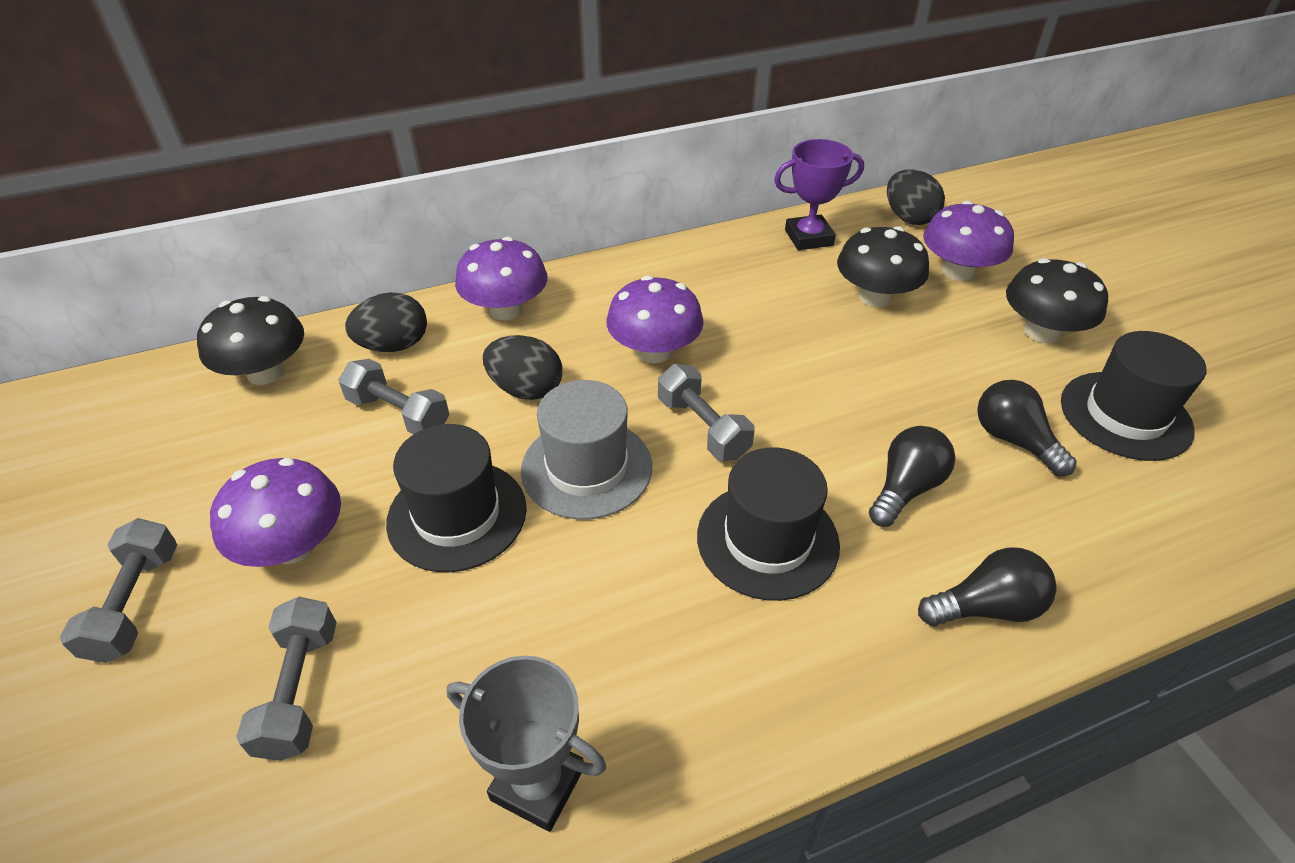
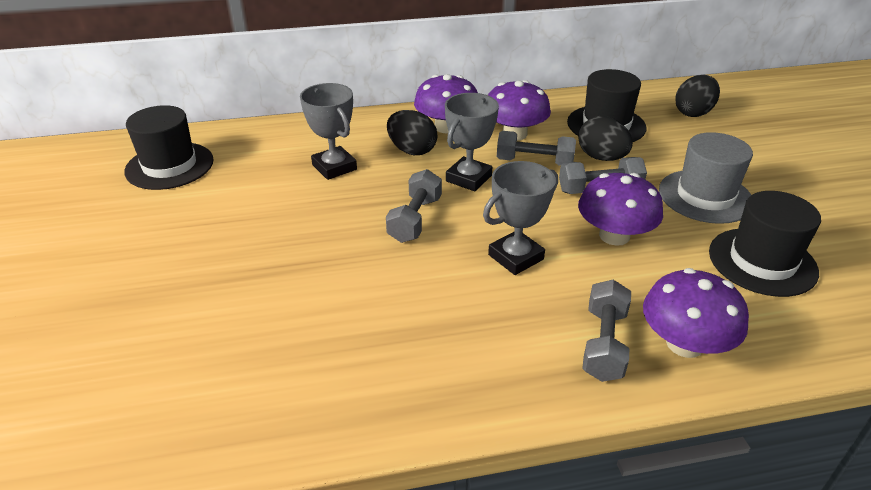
black light bulb: 3 -> 0
black mushroom: 3 -> 0
grey trophy: 1 -> 3
purple trophy: 1 -> 0

